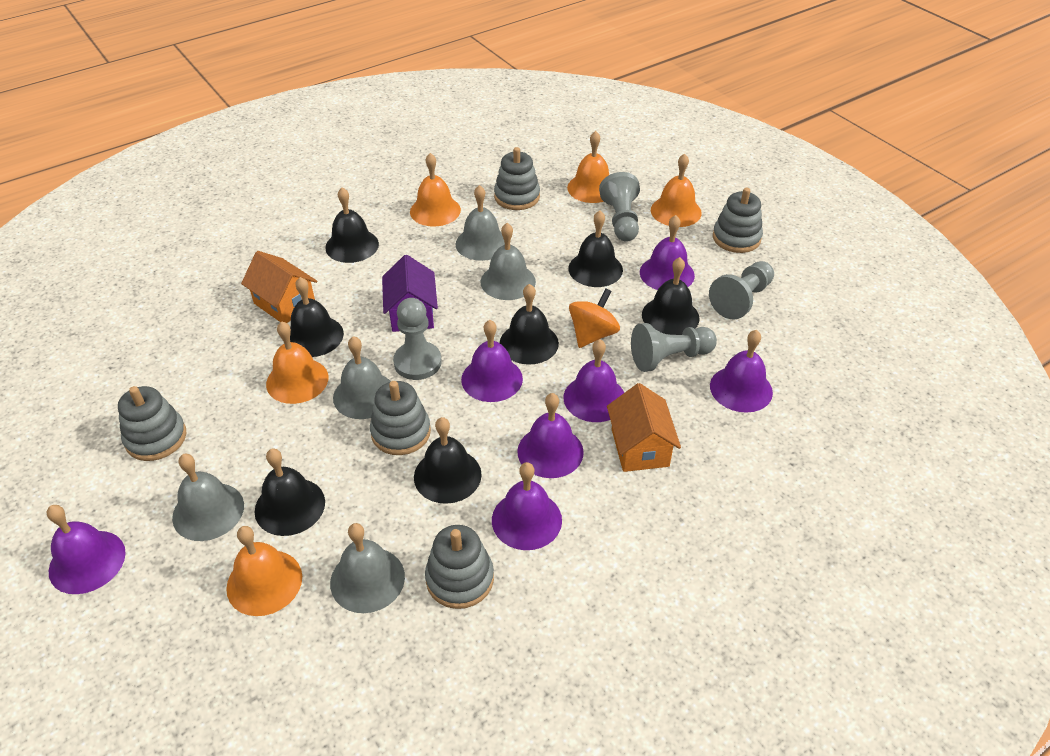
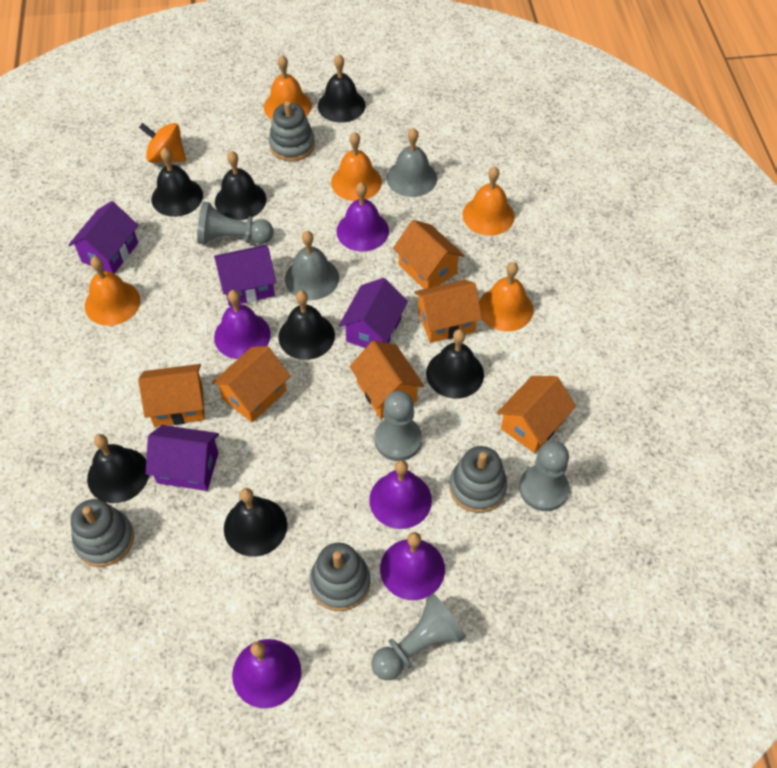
grey bell: 5 -> 2
grey stacking toy: 5 -> 4
orange house: 2 -> 6
purple bell: 7 -> 5
purple house: 1 -> 4

